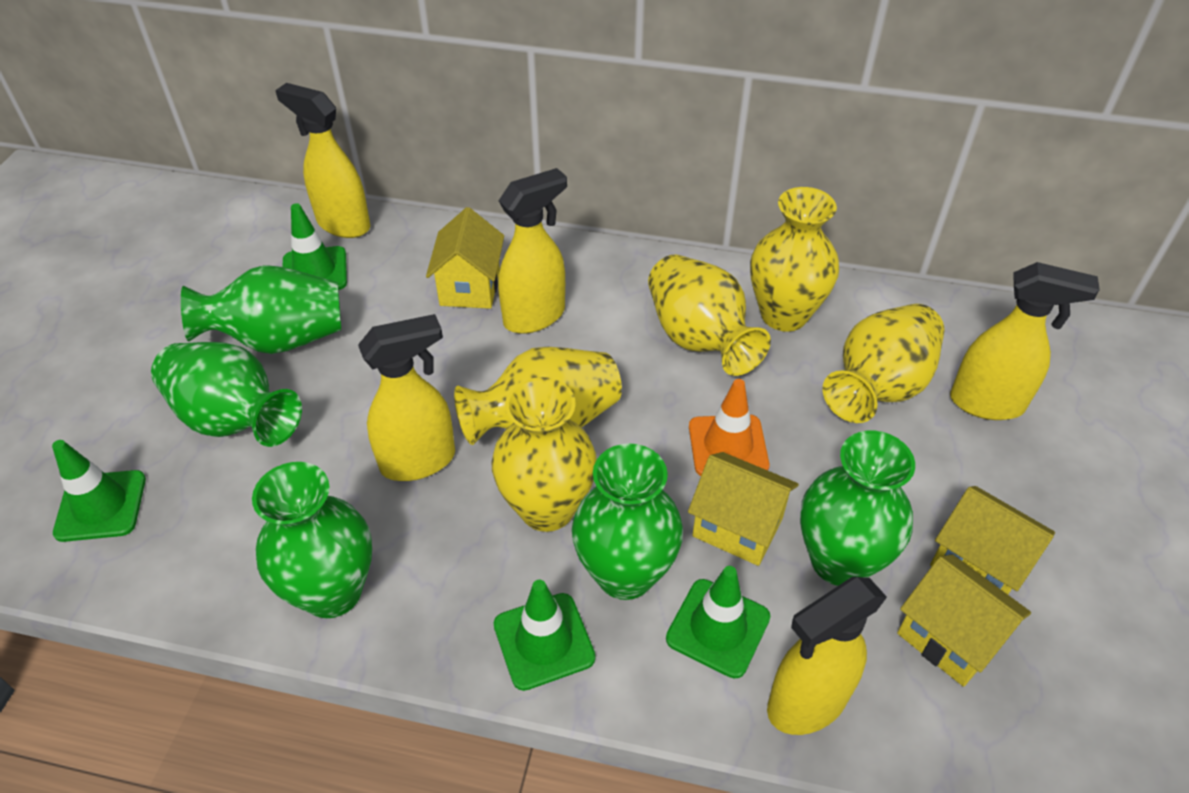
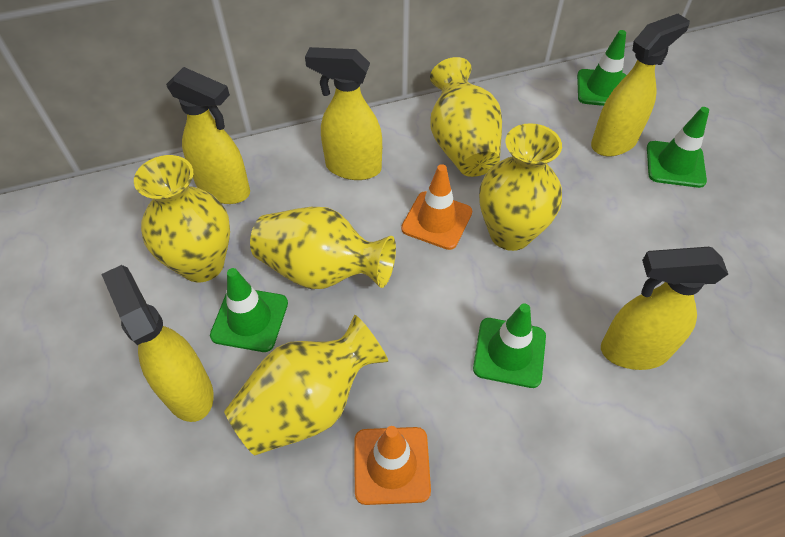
green vase: 5 -> 0
orange traffic cone: 1 -> 2
yellow house: 4 -> 0

